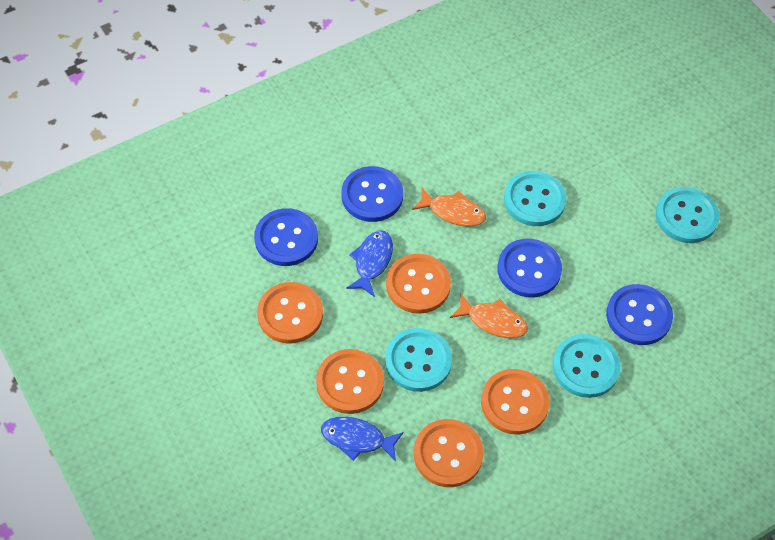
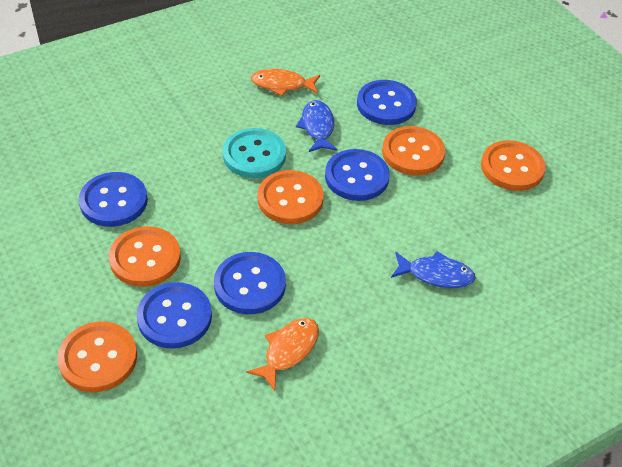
blue button: 4 -> 5
turquoise button: 4 -> 1

